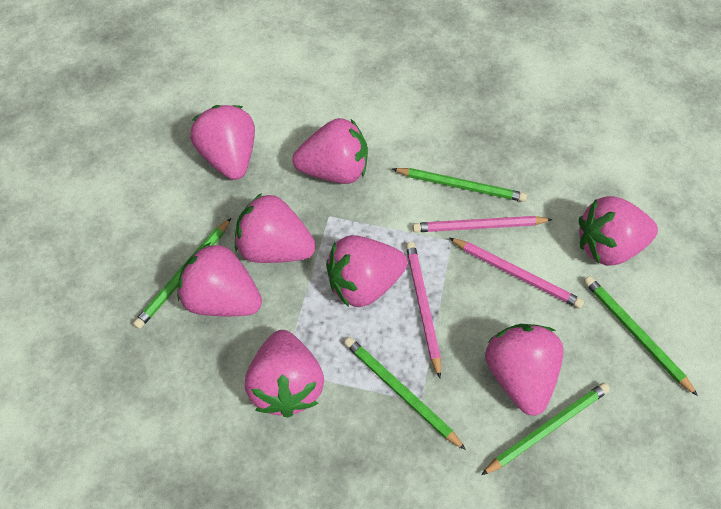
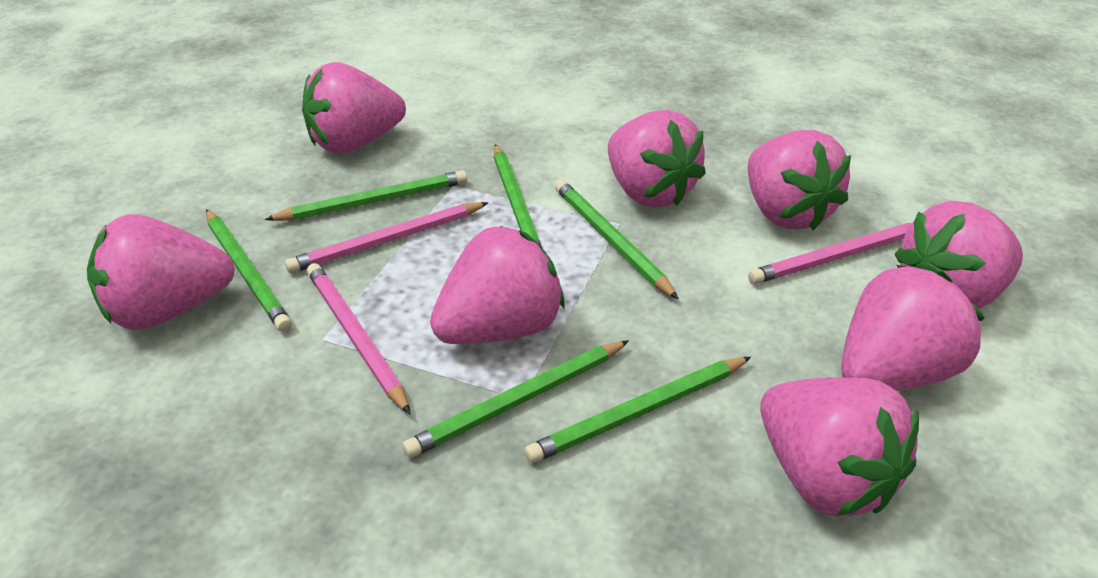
green pencil: 5 -> 6

